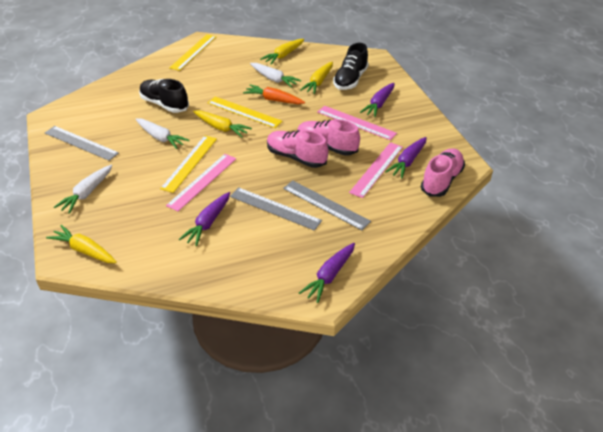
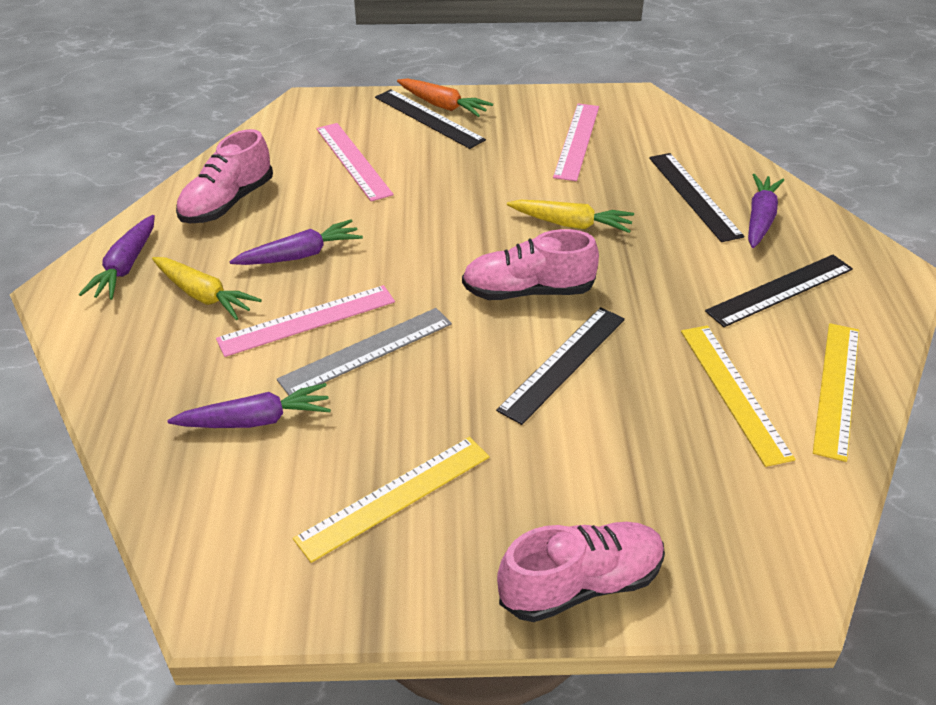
black ruler: 0 -> 4
black shoe: 2 -> 0
grey ruler: 3 -> 1
white carrot: 3 -> 0
yellow carrot: 4 -> 2

